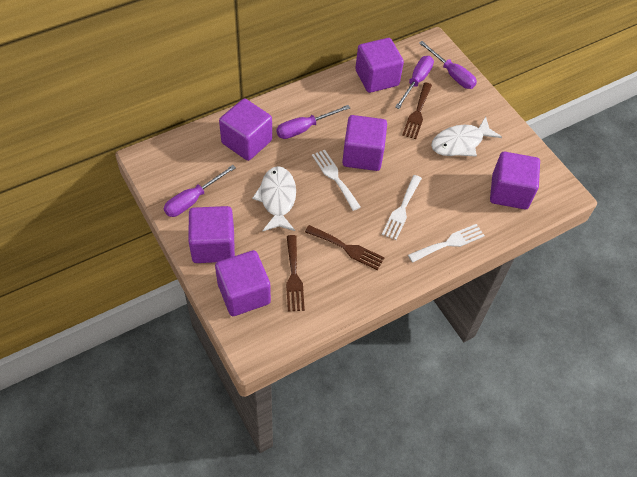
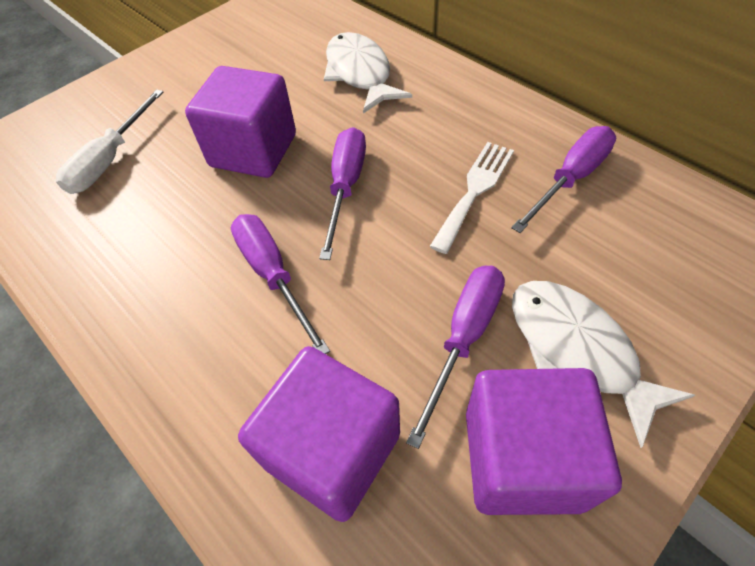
brown fork: 3 -> 0
purple cube: 6 -> 3
white fork: 3 -> 1
white screwdriver: 0 -> 1

